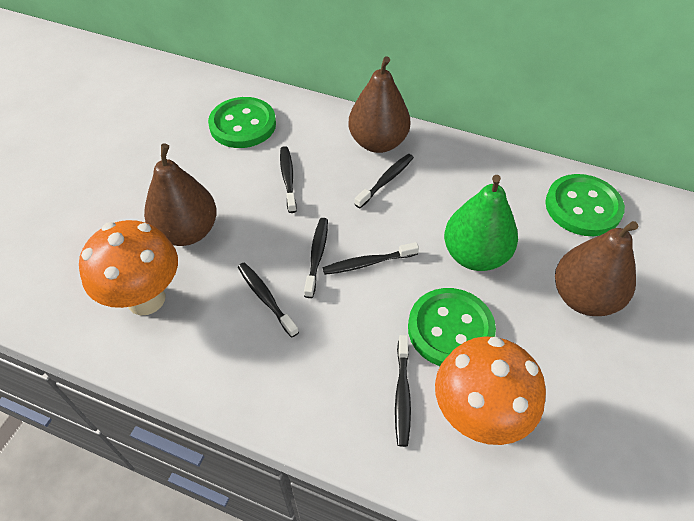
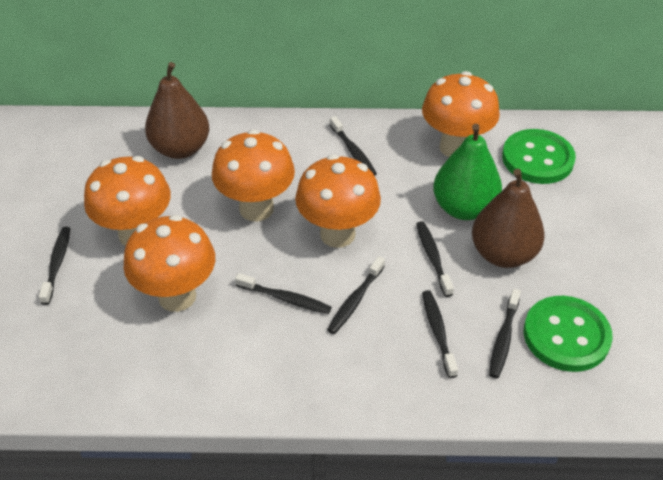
black toothbrush: 6 -> 7
brown pear: 3 -> 2
green button: 3 -> 2
orange mushroom: 2 -> 5

